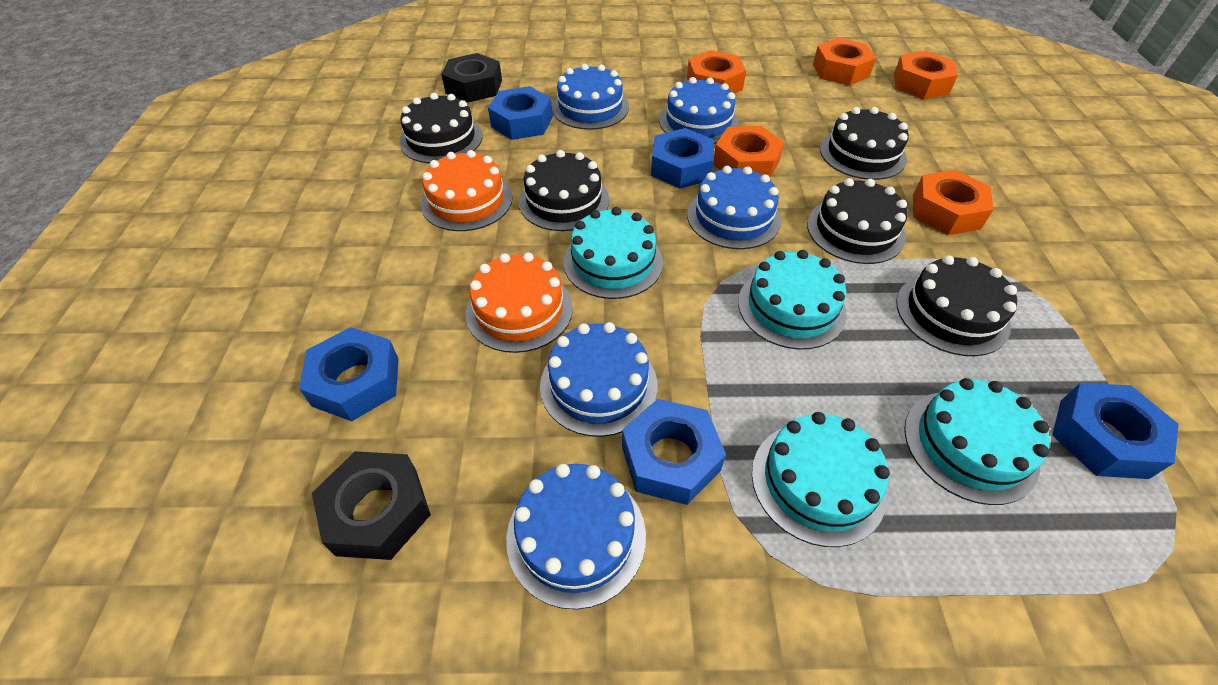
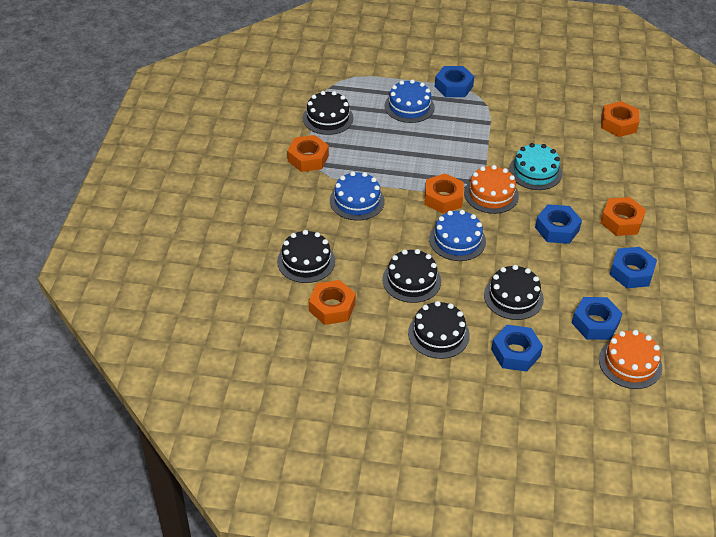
black nut: 2 -> 0
blue cake: 5 -> 3
turquoise cake: 4 -> 1

